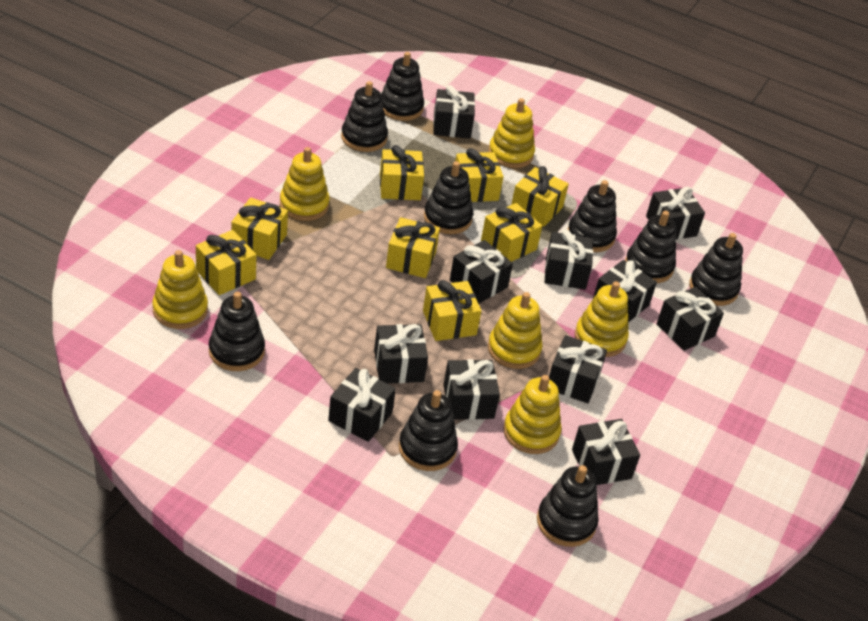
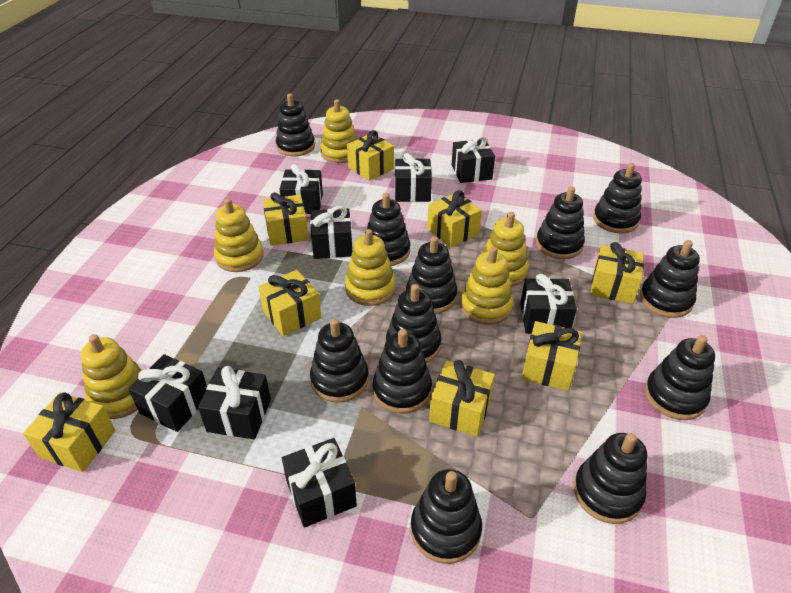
black gift: 11 -> 8
black stacking toy: 9 -> 12

